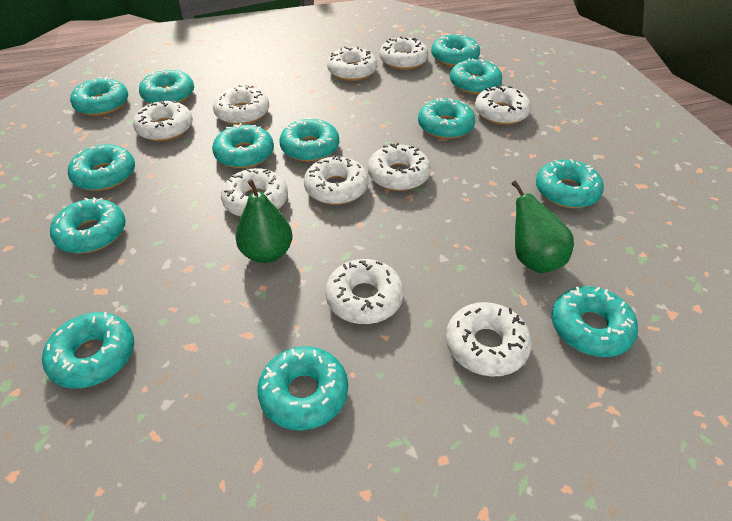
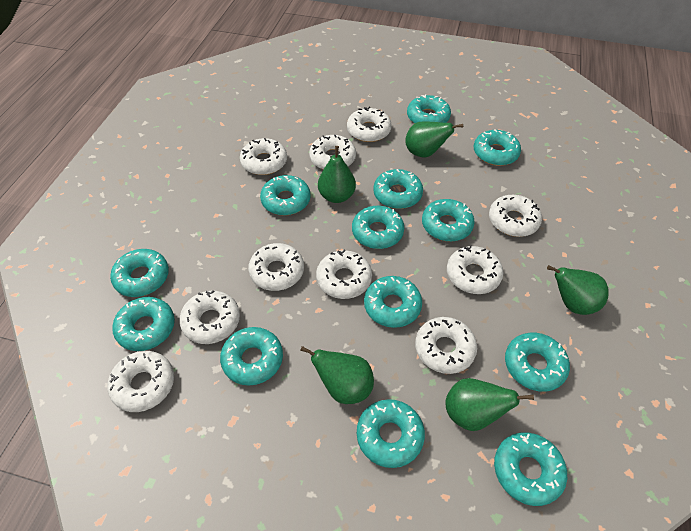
green pear: 2 -> 5

